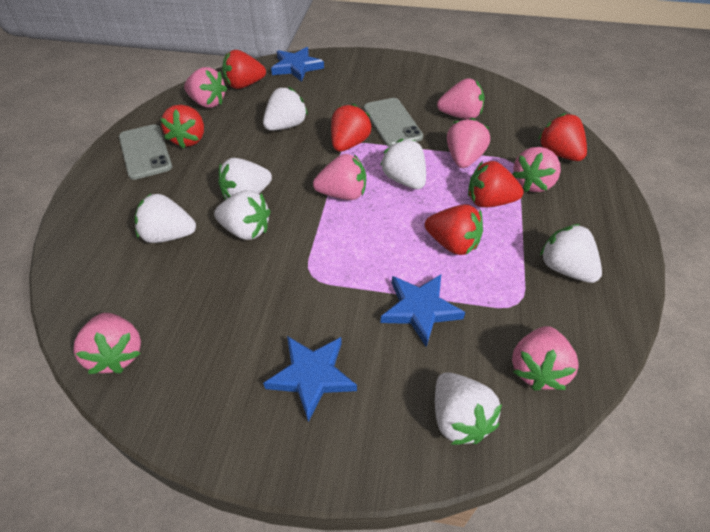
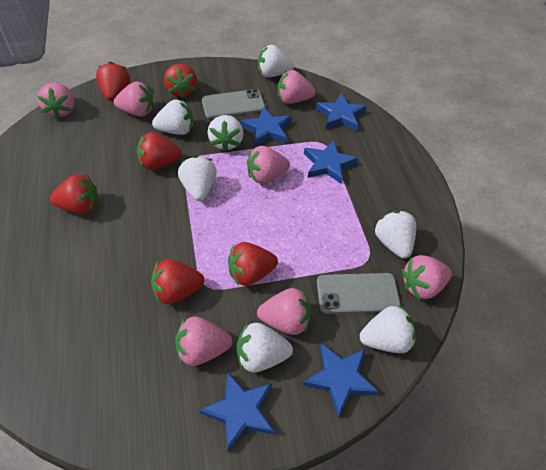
blue star: 3 -> 5

